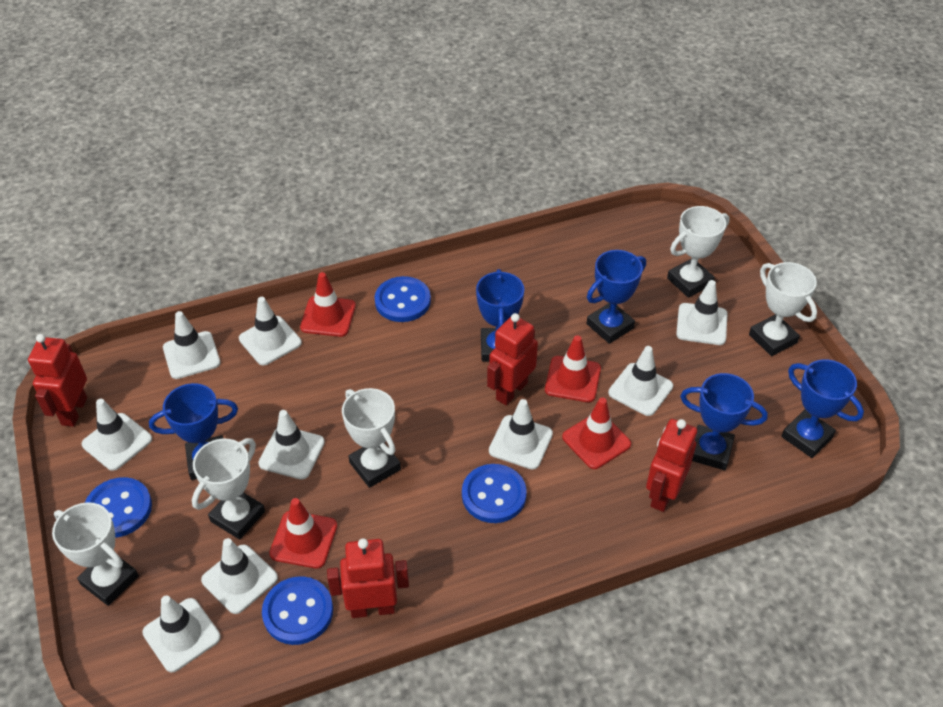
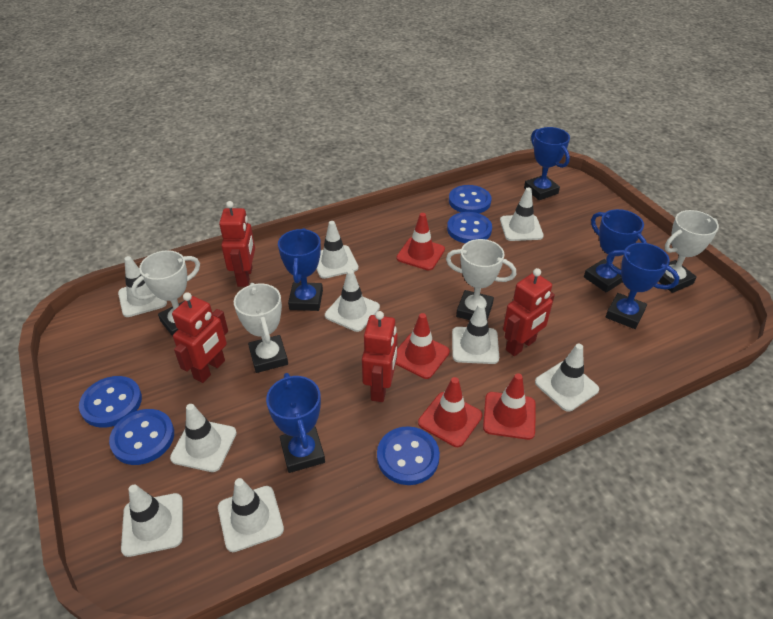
blue button: 4 -> 5
white trophy: 5 -> 4

